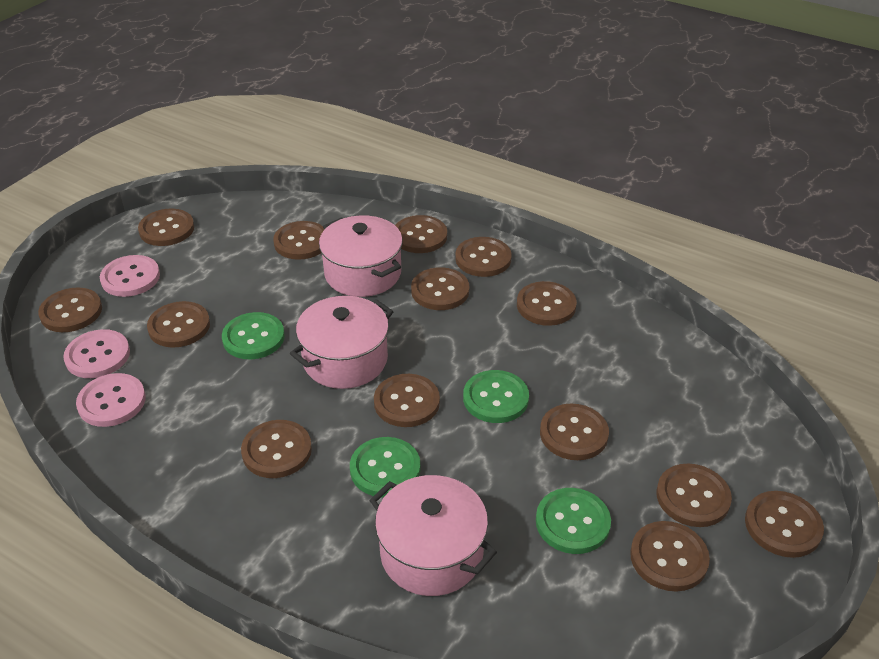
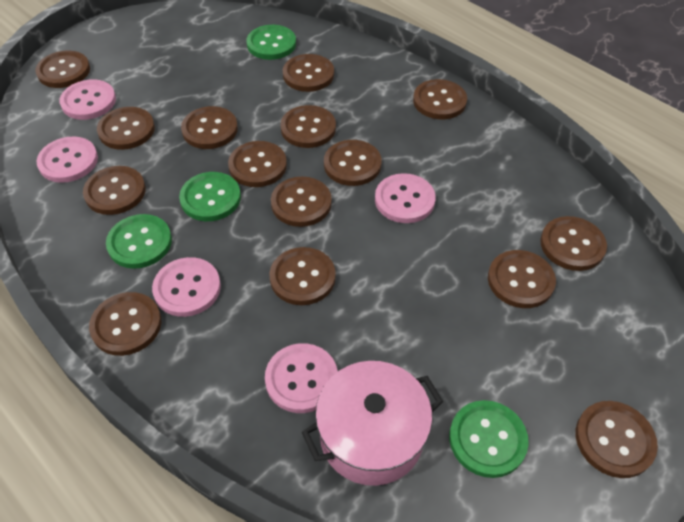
brown button: 14 -> 15
pink button: 3 -> 5
pink pot: 3 -> 1

